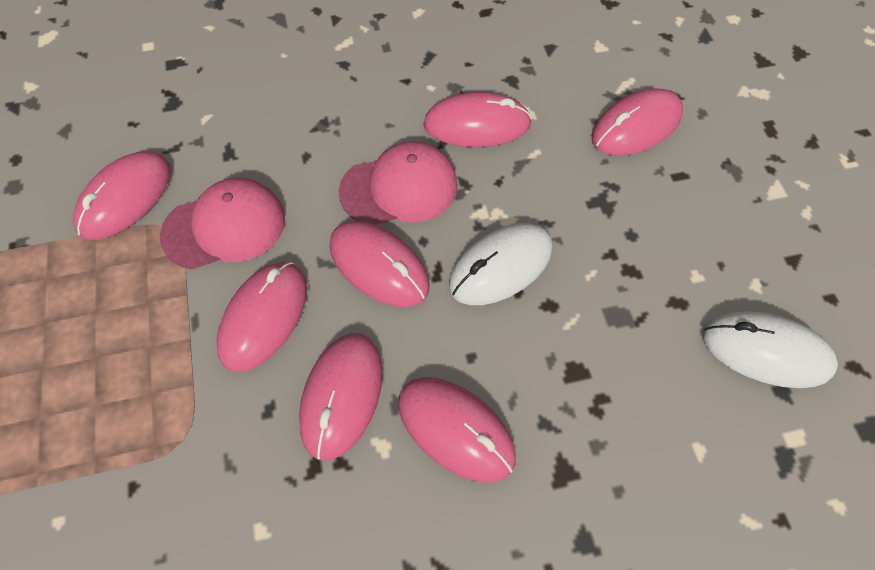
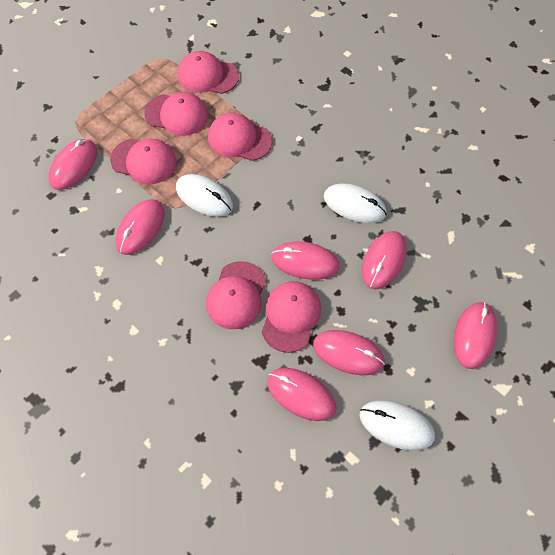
pink cap: 2 -> 6
white mouse: 2 -> 3

